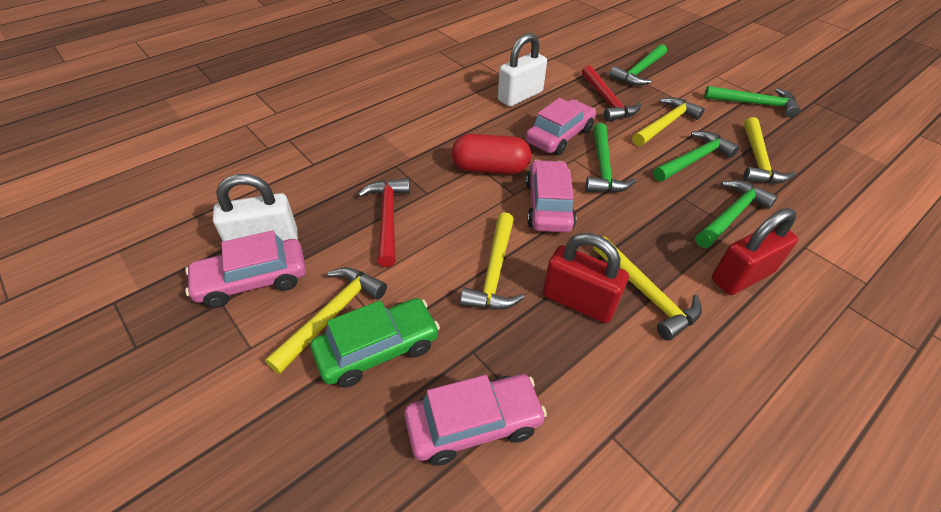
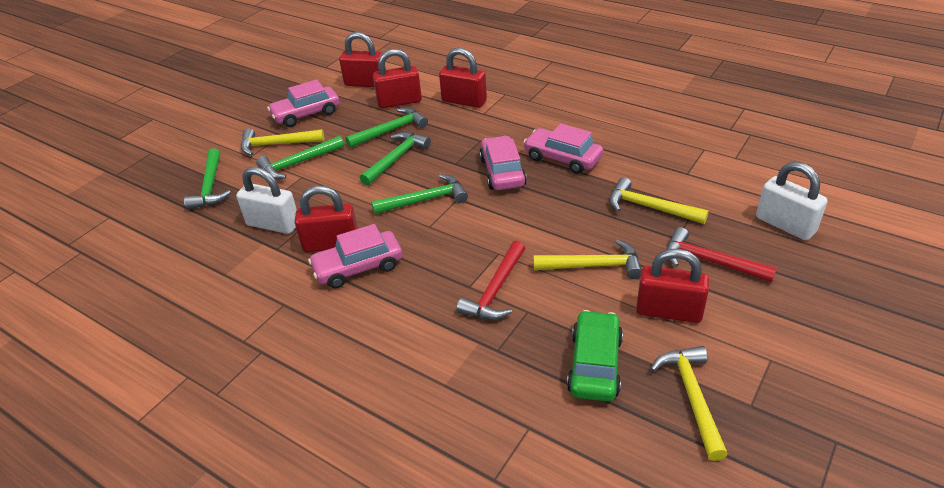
red capsule: 1 -> 0
red padlock: 2 -> 5
yellow hammer: 5 -> 4

